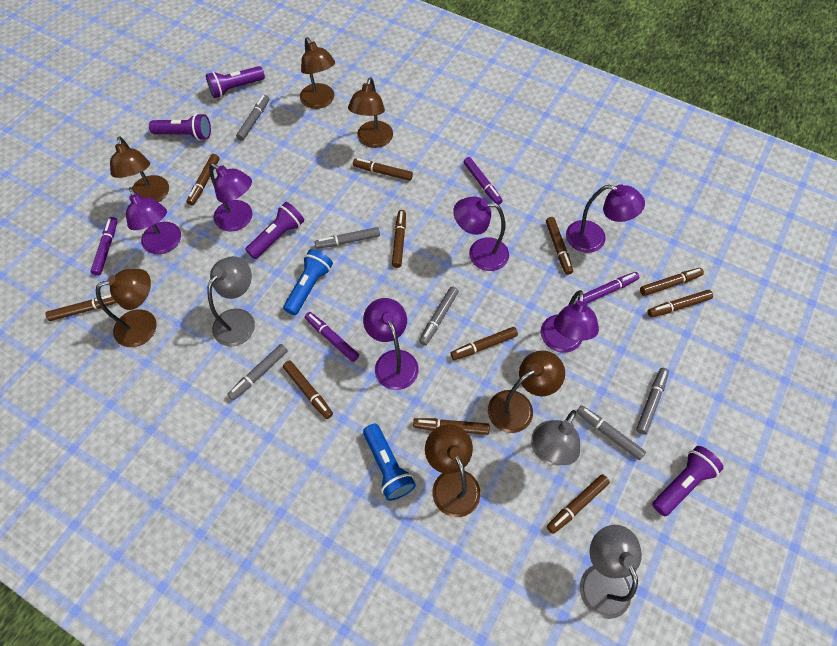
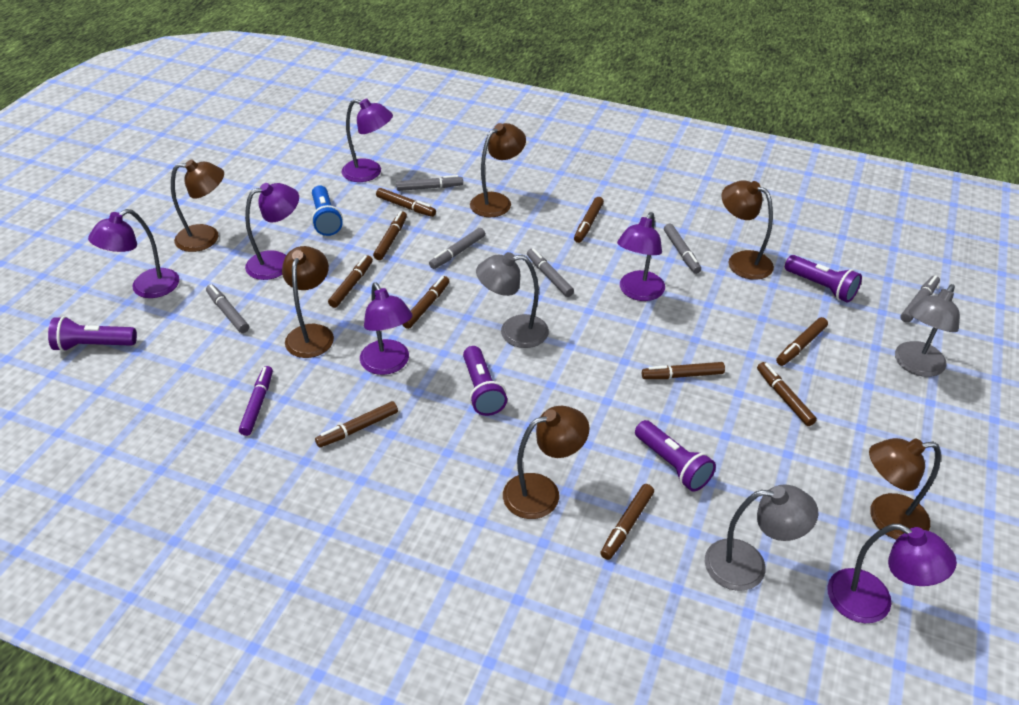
blue flashlight: 2 -> 1
brown marker: 11 -> 10
purple marker: 4 -> 1

